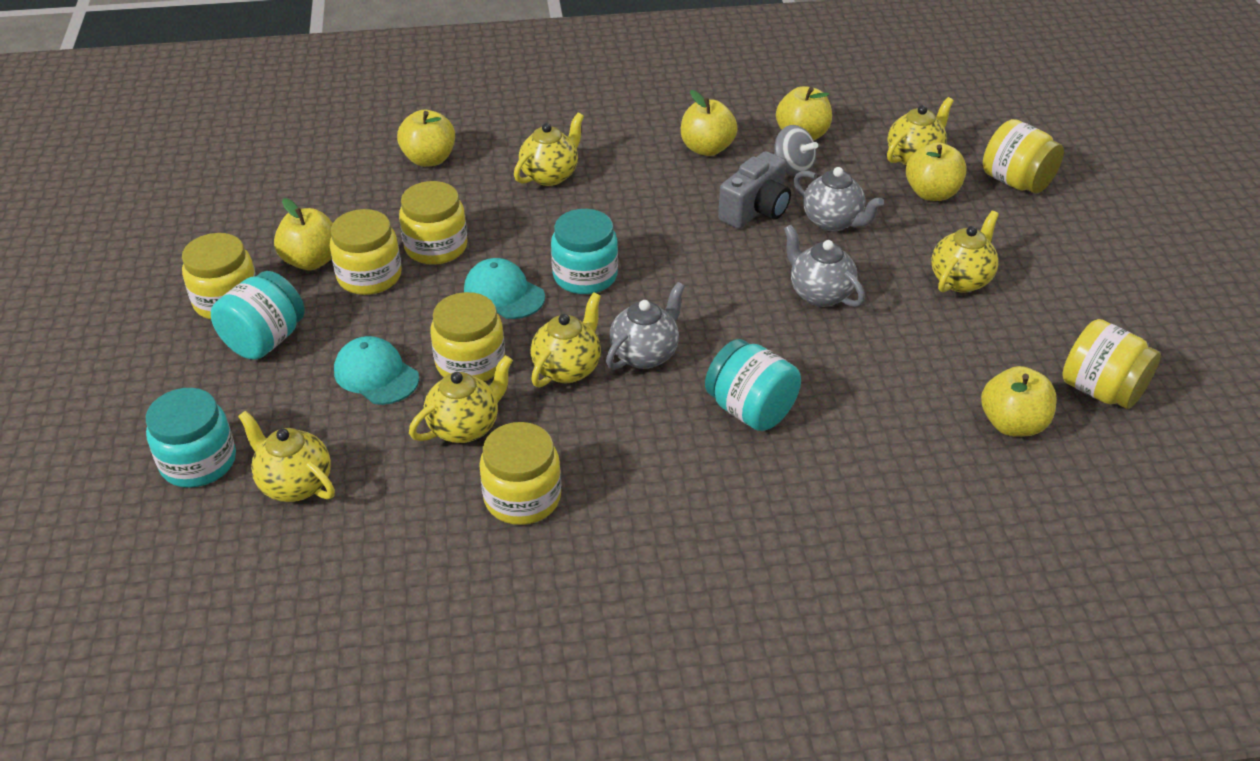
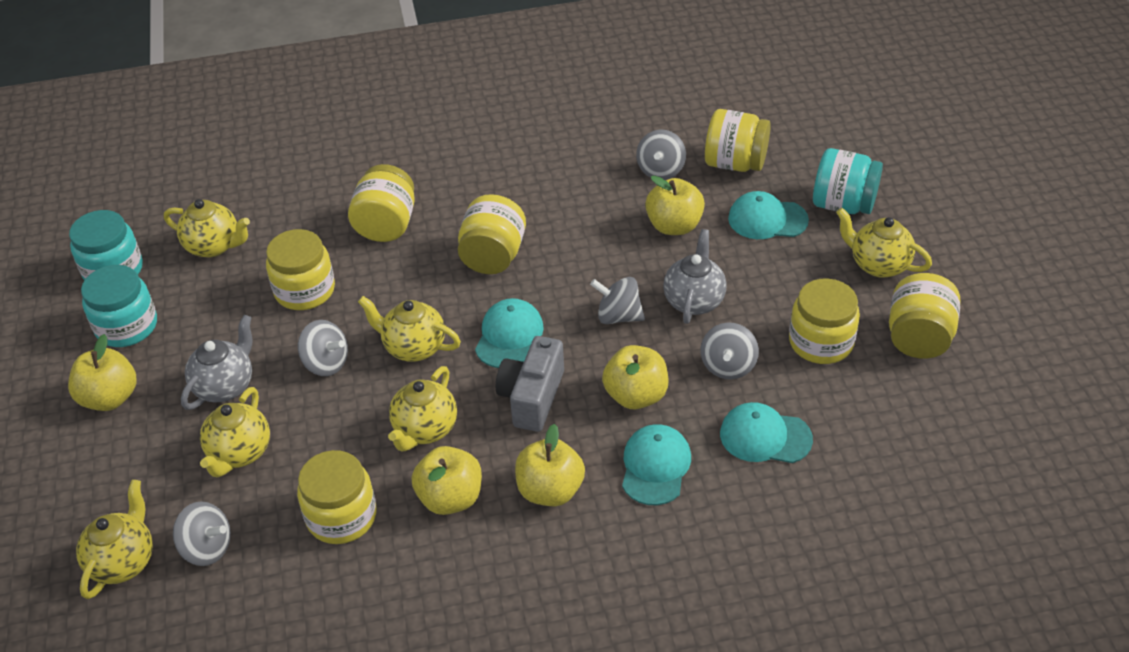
grey spinning top: 1 -> 5
grey teapot: 3 -> 2
turquoise cap: 2 -> 4
turquoise jar: 4 -> 3
yellow apple: 6 -> 5

